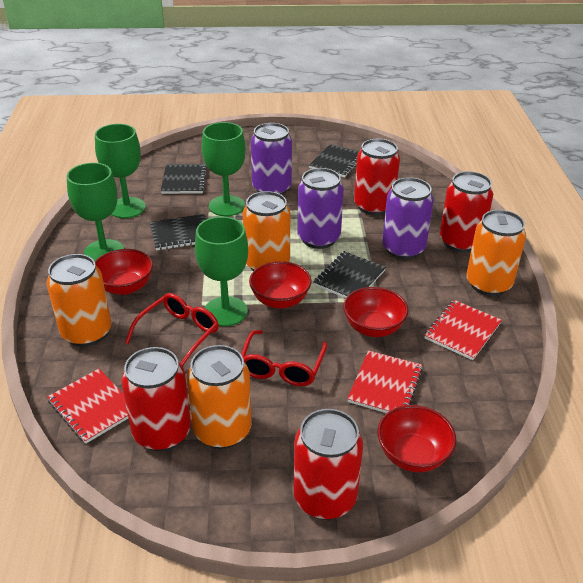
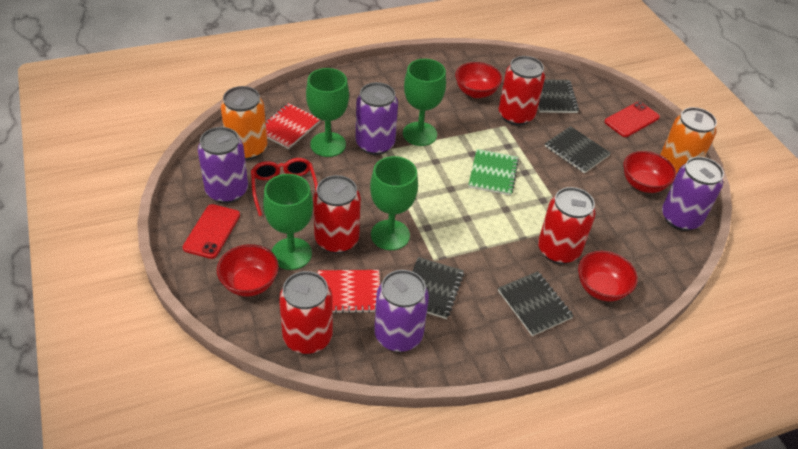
green notebook: 0 -> 1
orange can: 4 -> 2
purple can: 3 -> 4
red glasses: 2 -> 1
red notebook: 3 -> 2
red phone: 0 -> 2

